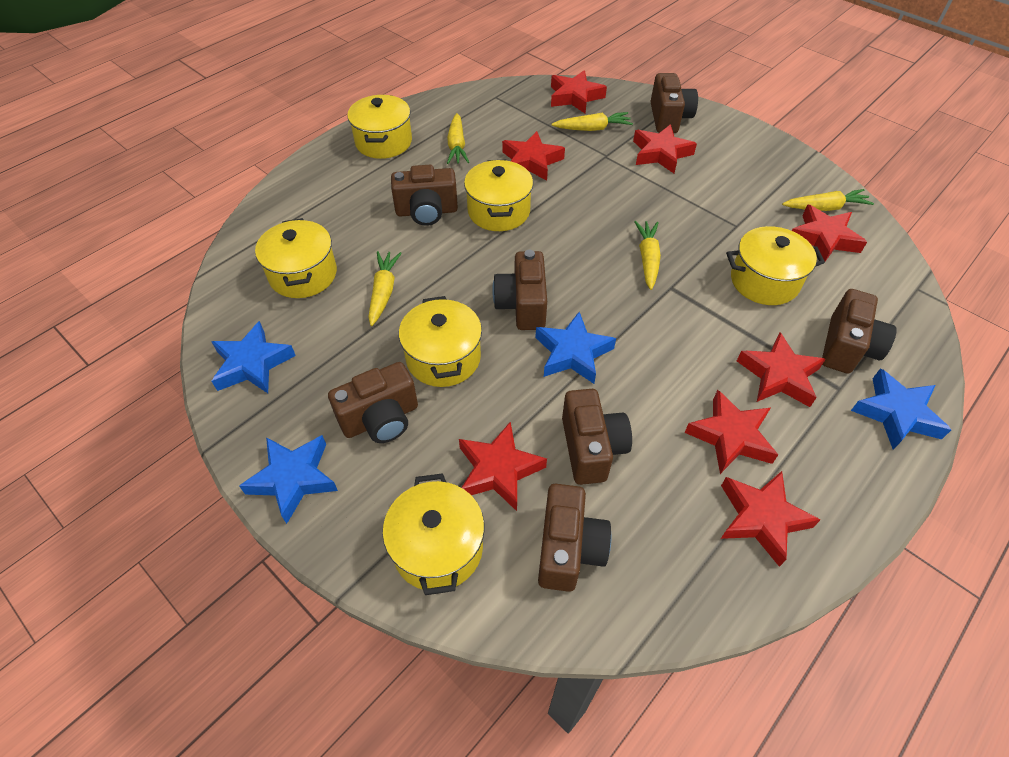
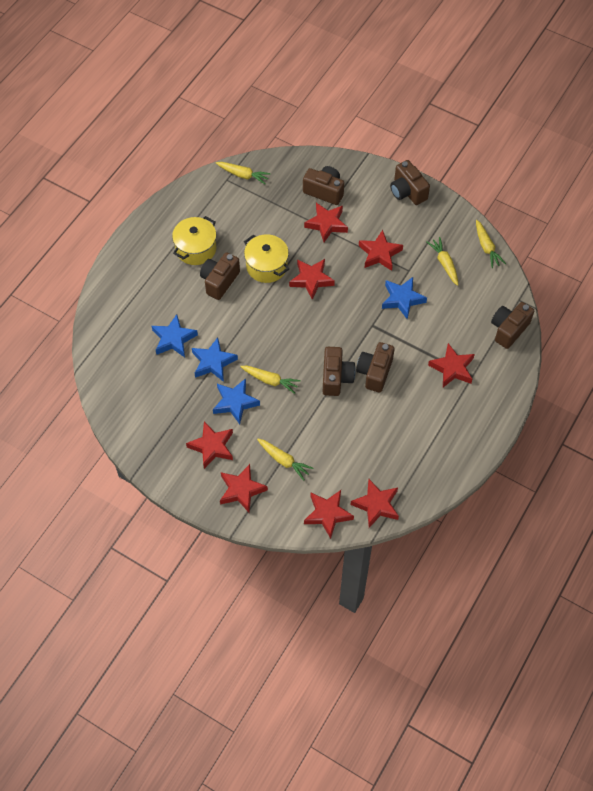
brown camera: 7 -> 6
yellow pot: 6 -> 2

